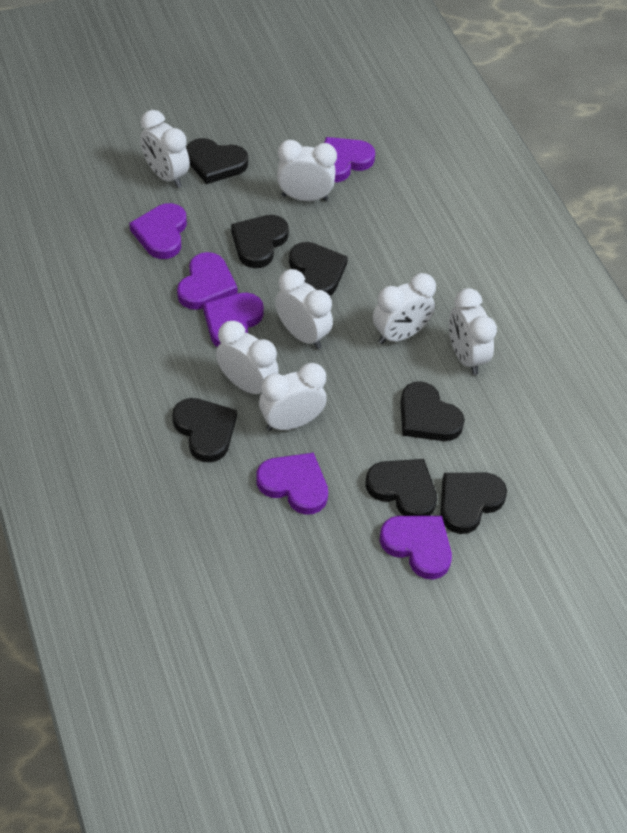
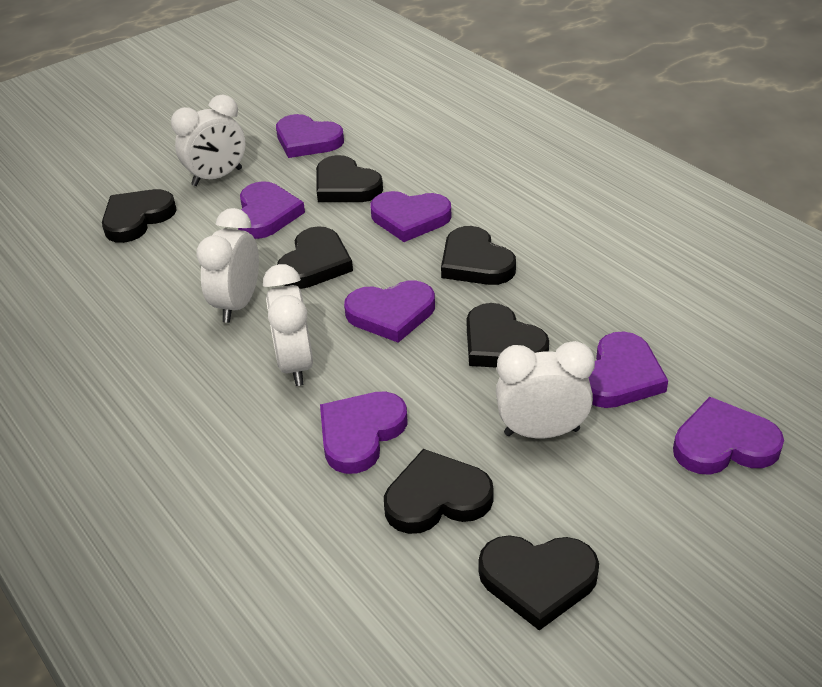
purple heart: 6 -> 7
white clock: 7 -> 4

